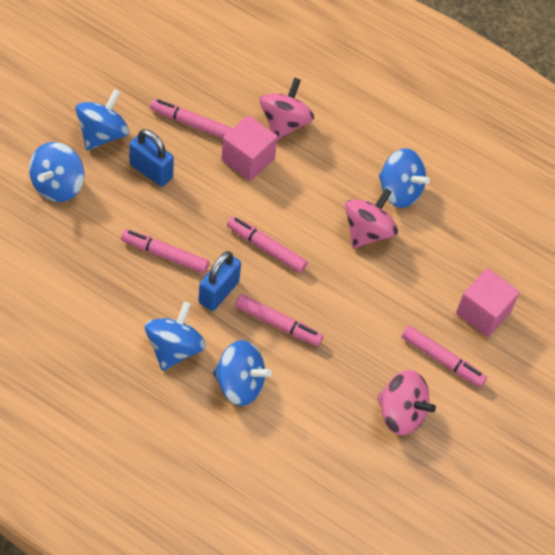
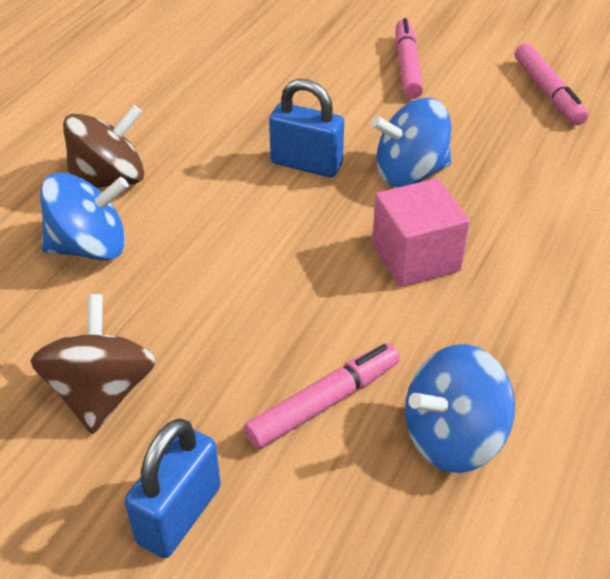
blue spinning top: 5 -> 3
brown spinning top: 0 -> 2
pink cube: 2 -> 1
pink marker: 5 -> 3
pink spinning top: 3 -> 0

